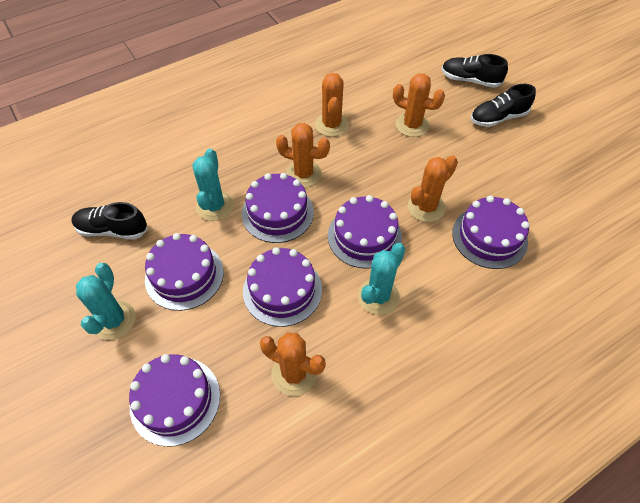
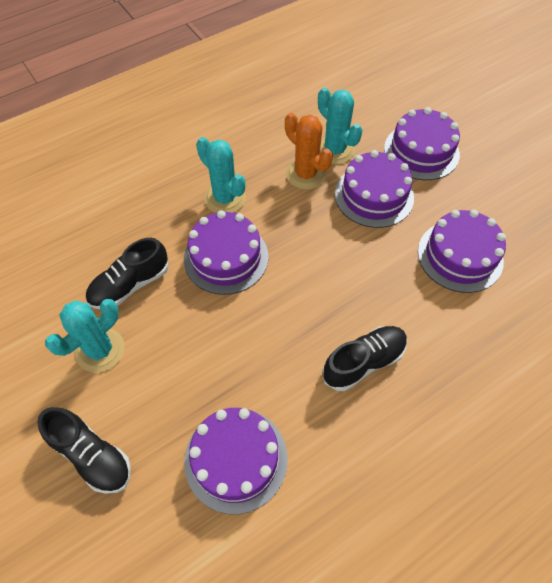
orange cactus: 5 -> 1
purple cake: 6 -> 5

